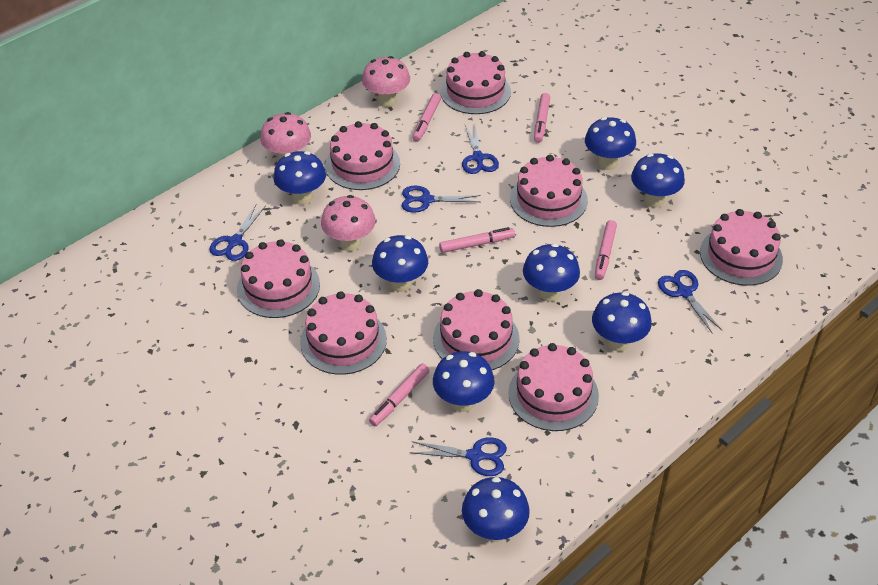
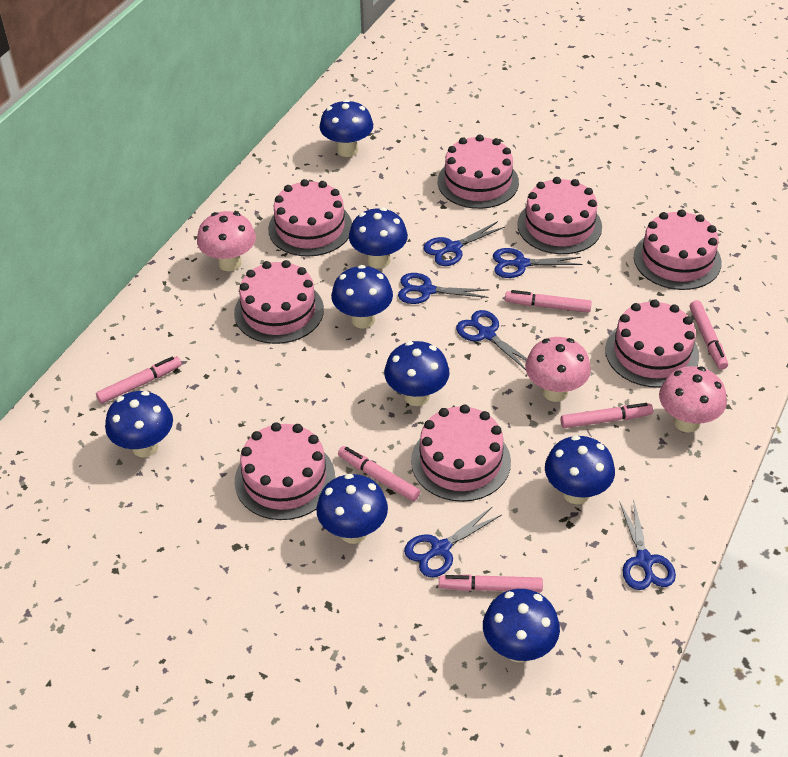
blue scissors: 5 -> 6
pink marker: 5 -> 6

